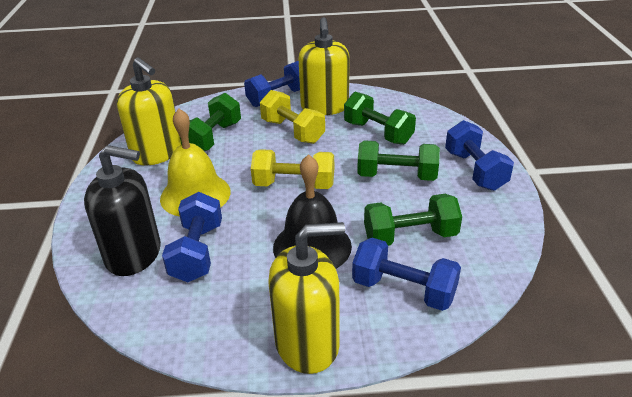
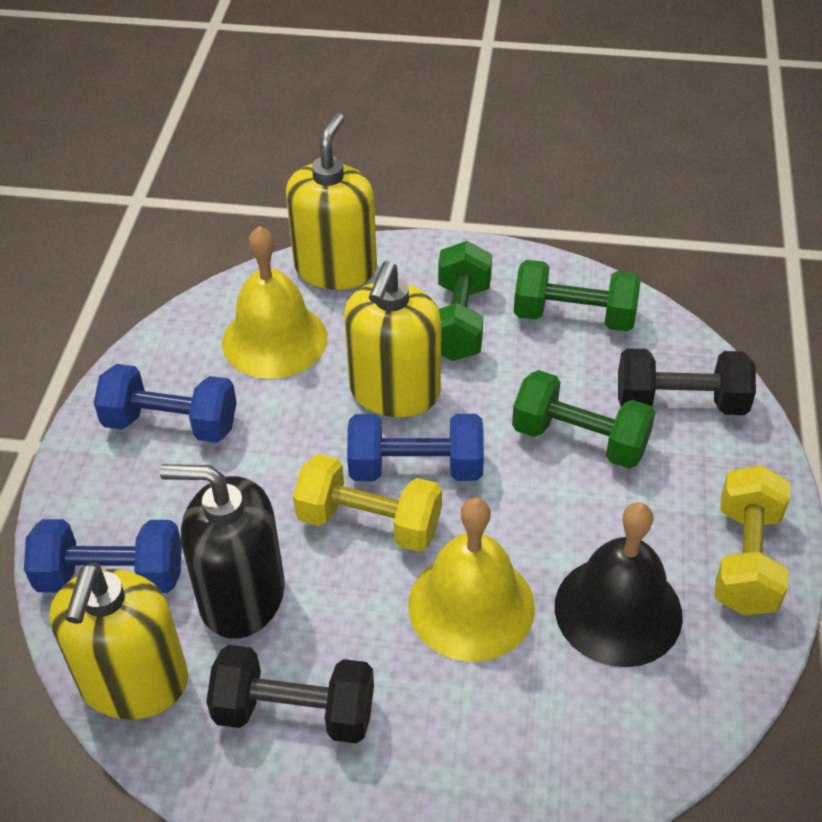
black dumbbell: 0 -> 2
blue dumbbell: 4 -> 3
green dumbbell: 4 -> 3
yellow bell: 1 -> 2

